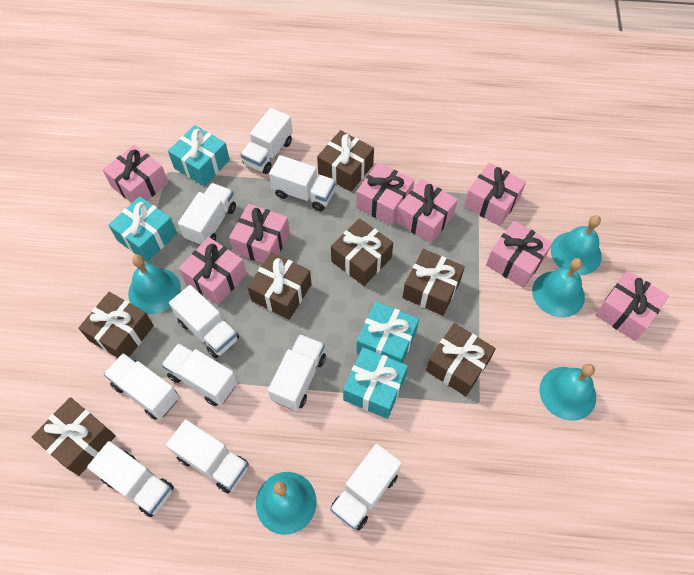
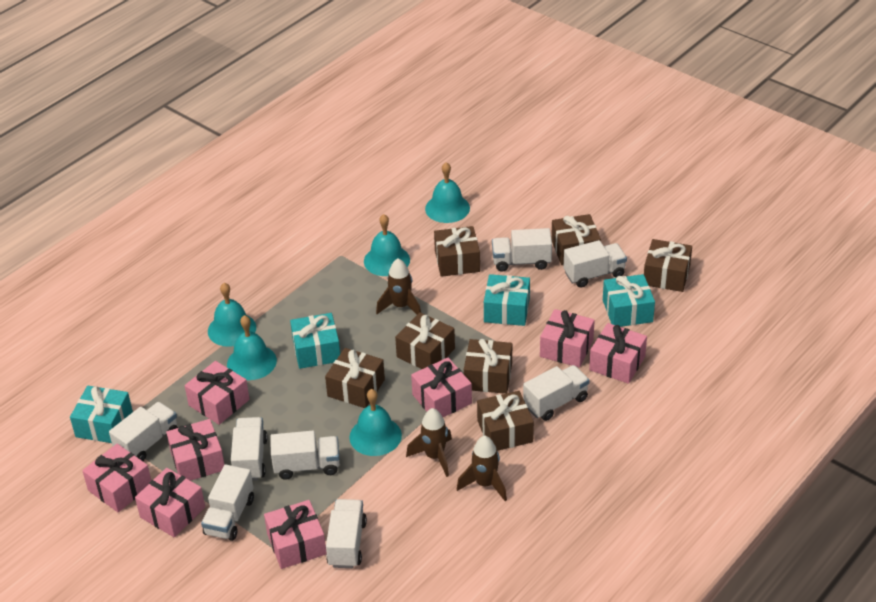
brown rocket: 0 -> 3
white truck: 10 -> 8

